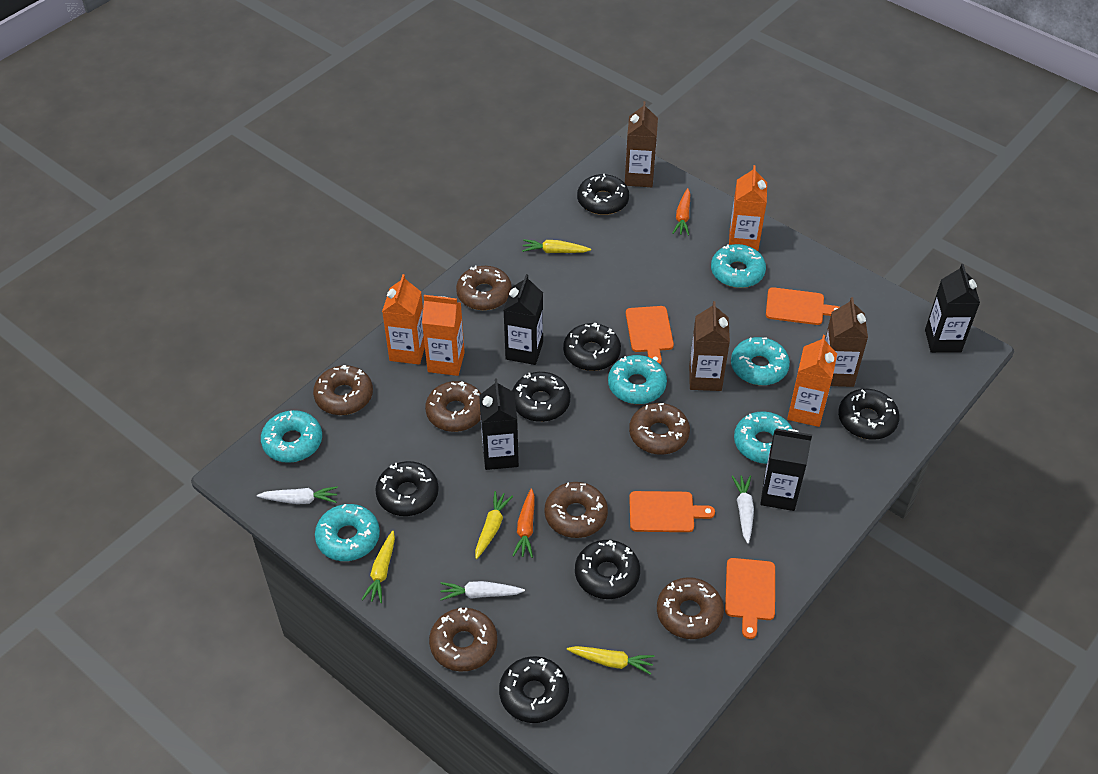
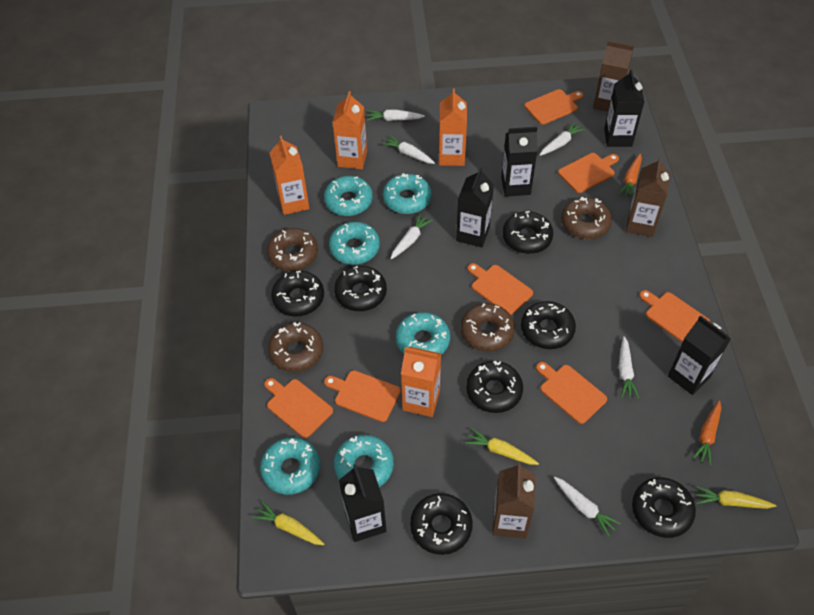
black carton: 4 -> 5
brown donut: 7 -> 4
orange cutting board: 4 -> 7
white carrot: 3 -> 6
yellow carrot: 4 -> 3

